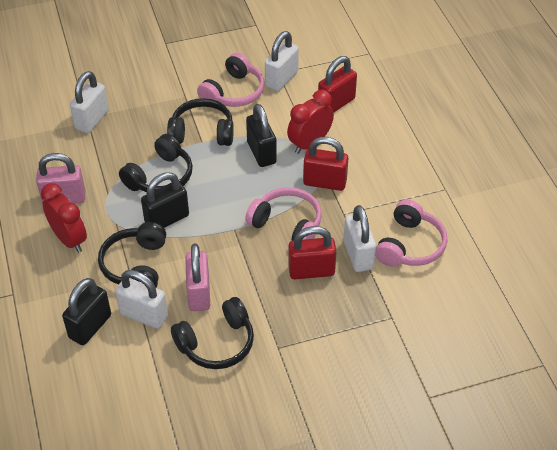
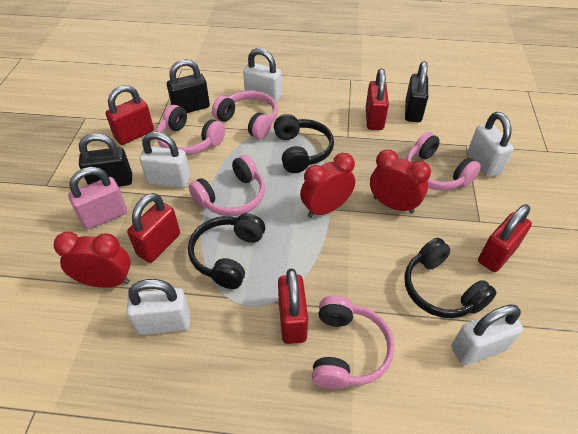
black headphones: 4 -> 3
pink headphones: 3 -> 5
pink padlock: 2 -> 1
red clock: 2 -> 3
red padlock: 3 -> 5
white padlock: 4 -> 5

